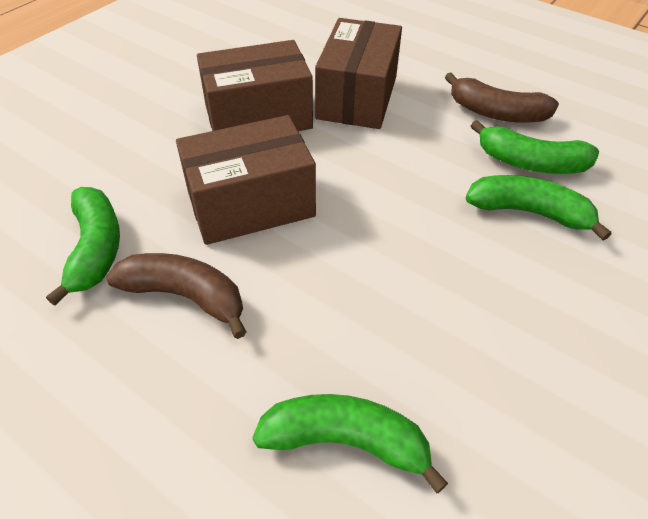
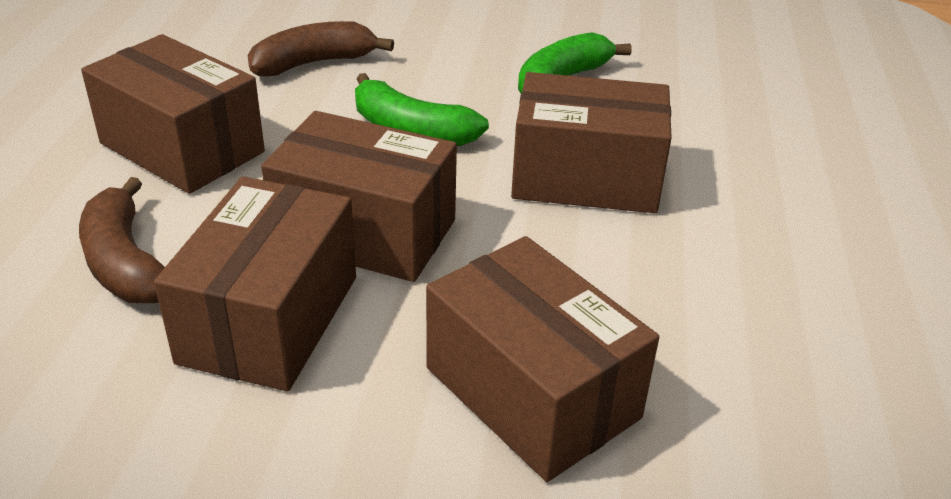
brown box: 3 -> 5
green banana: 4 -> 2

